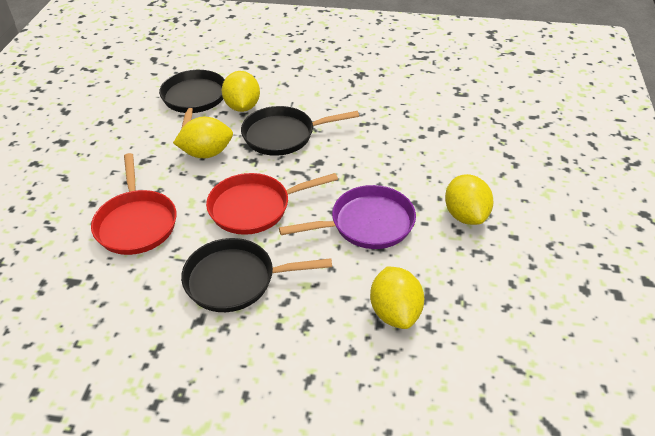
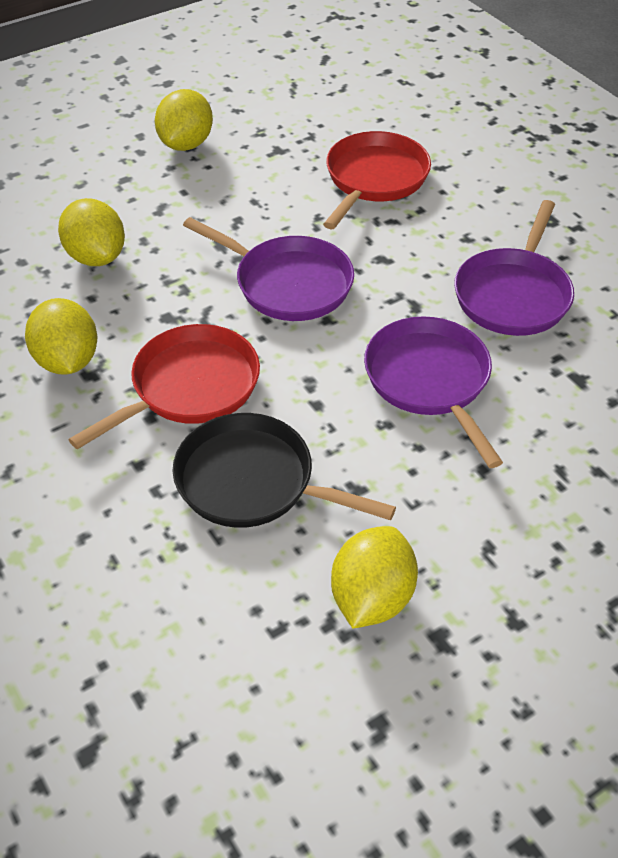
black pan: 3 -> 1
purple pan: 1 -> 3

